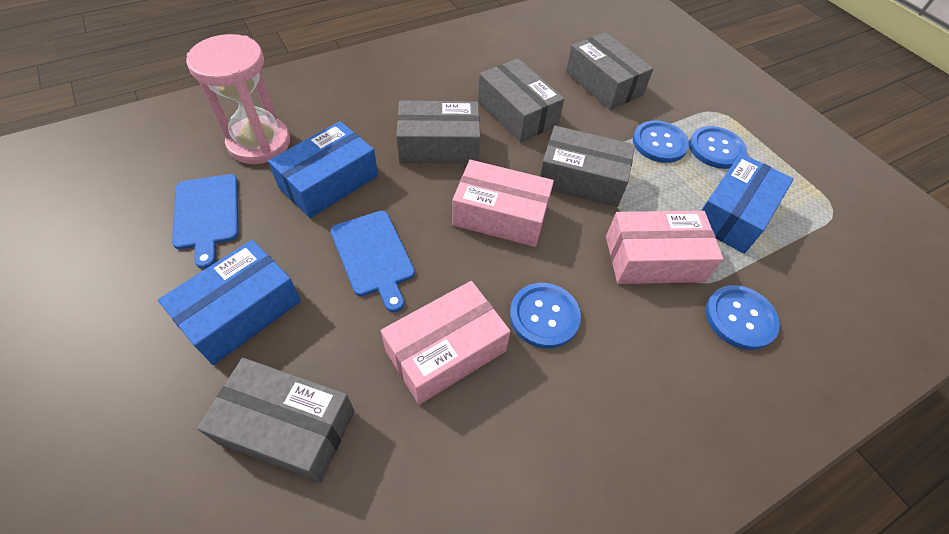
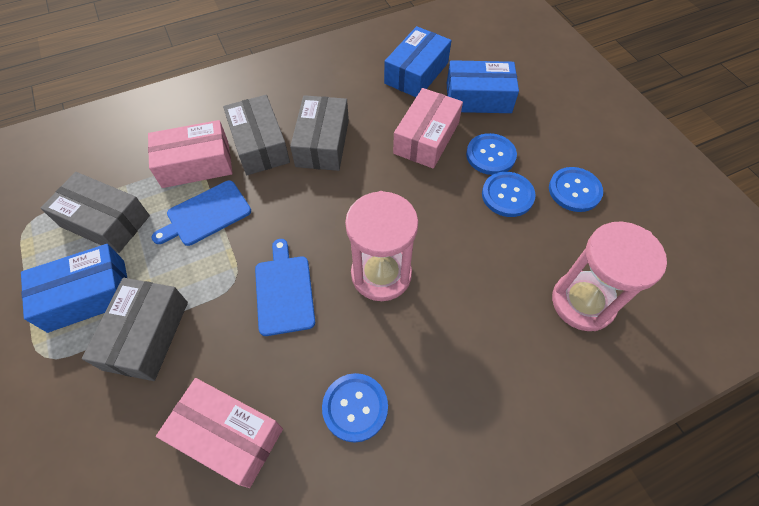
grey box: 5 -> 4
pink hourglass: 1 -> 2

